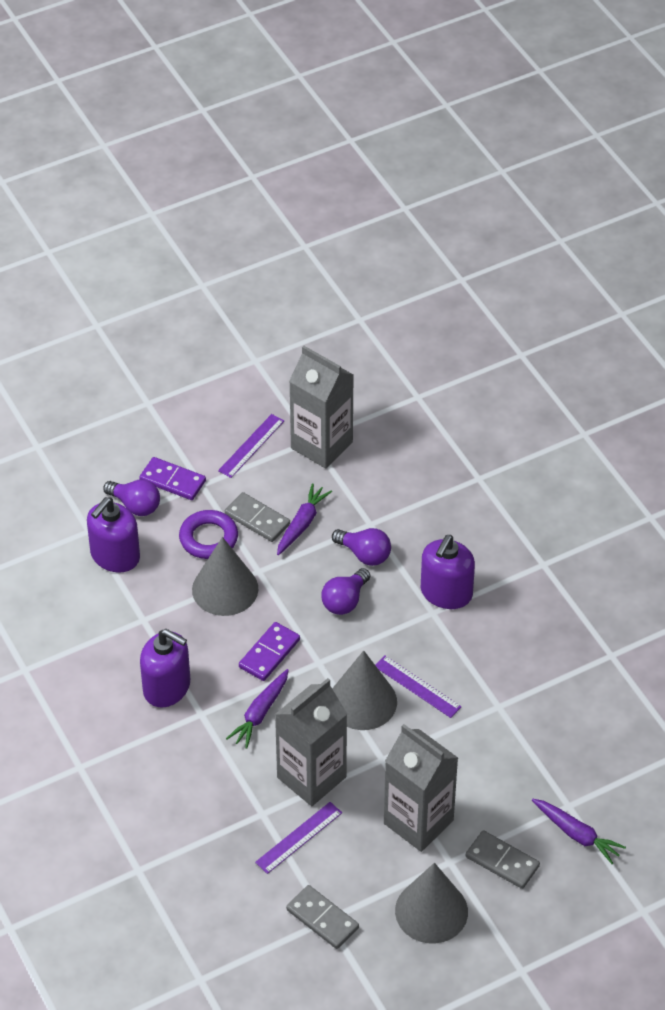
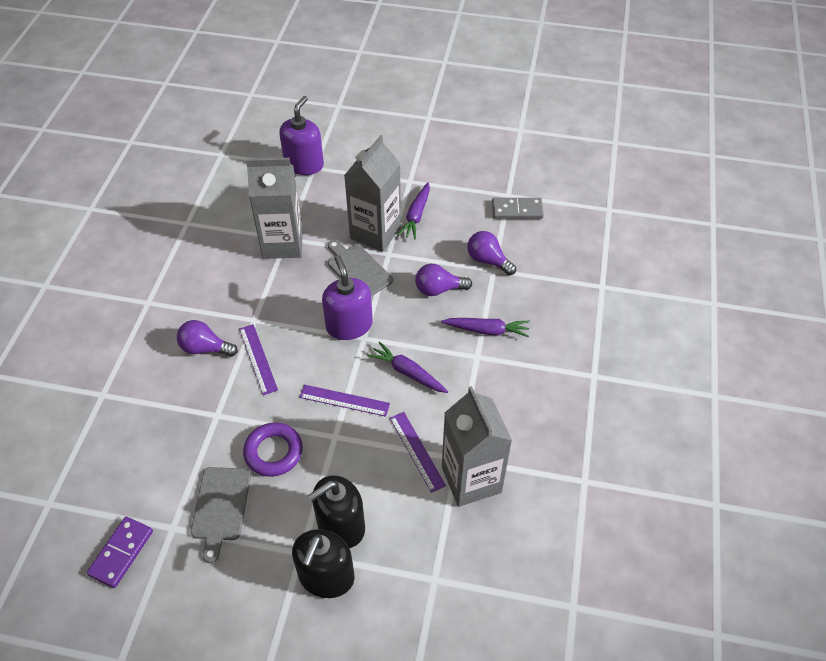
black soap dispenser: 0 -> 2
grey cone: 3 -> 0
grey cutting board: 0 -> 2
grey domino: 3 -> 1
purple domino: 2 -> 1
purple soap dispenser: 3 -> 2

